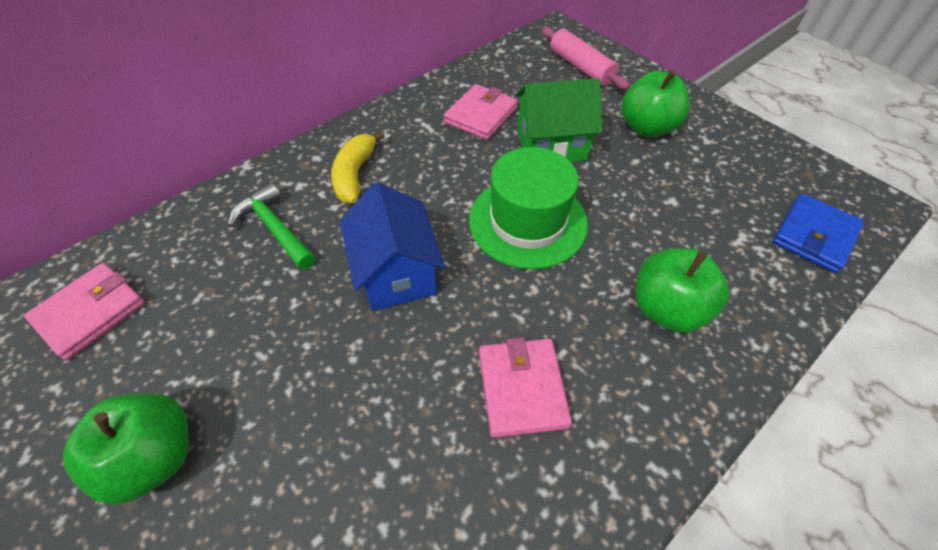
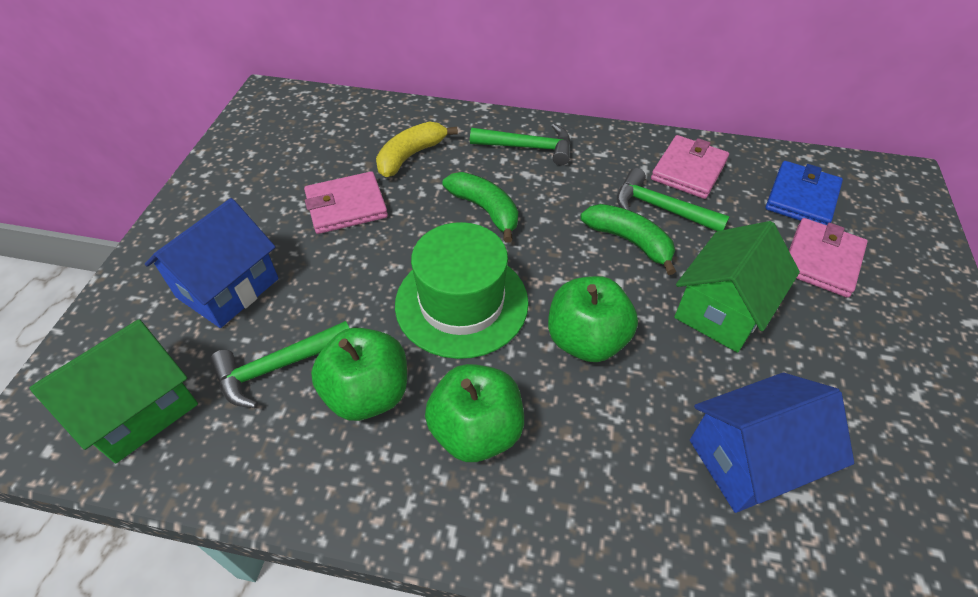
blue house: 1 -> 2
green banana: 0 -> 2
green hammer: 1 -> 3
green house: 1 -> 2
pink rolling pin: 1 -> 0

